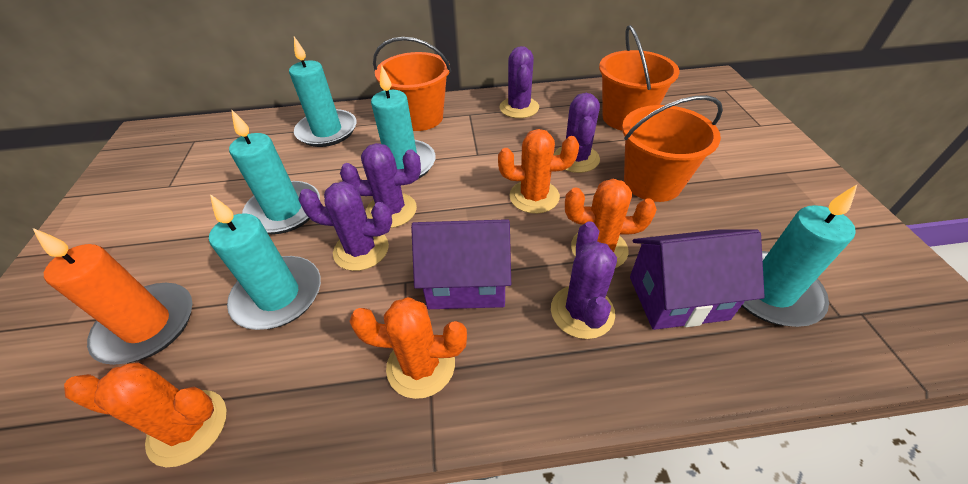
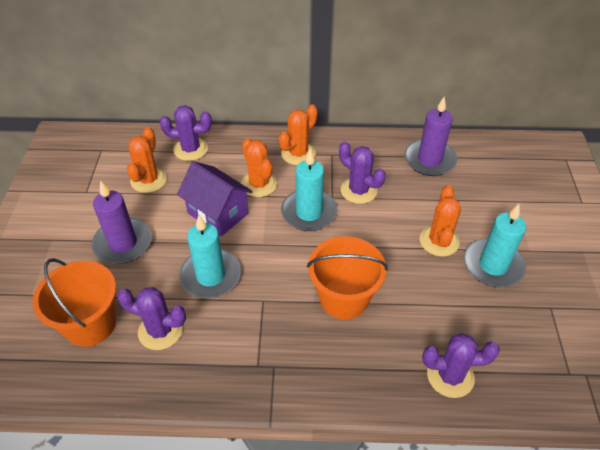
orange bucket: 3 -> 2
orange candle: 1 -> 0
purple cactus: 5 -> 4
purple candle: 0 -> 2
purple house: 2 -> 1
turquoise candle: 5 -> 3

